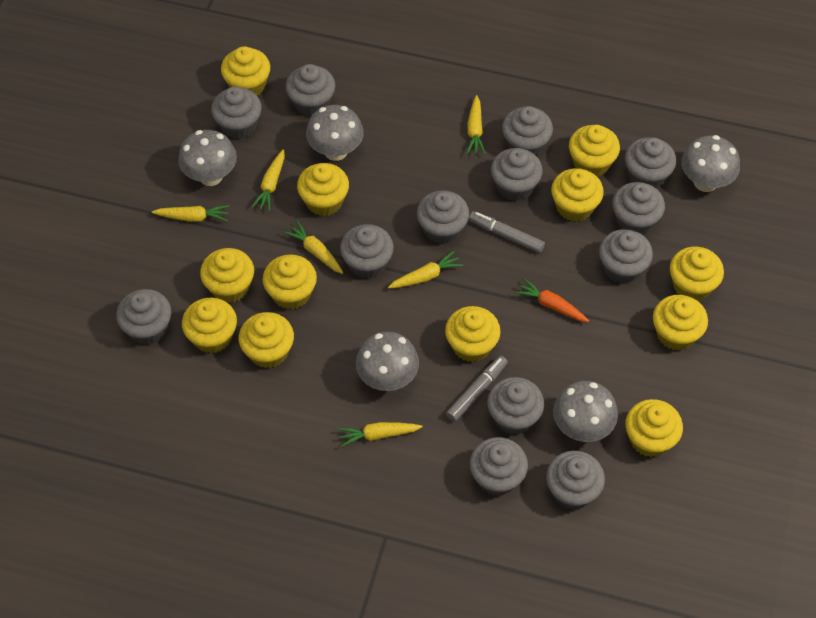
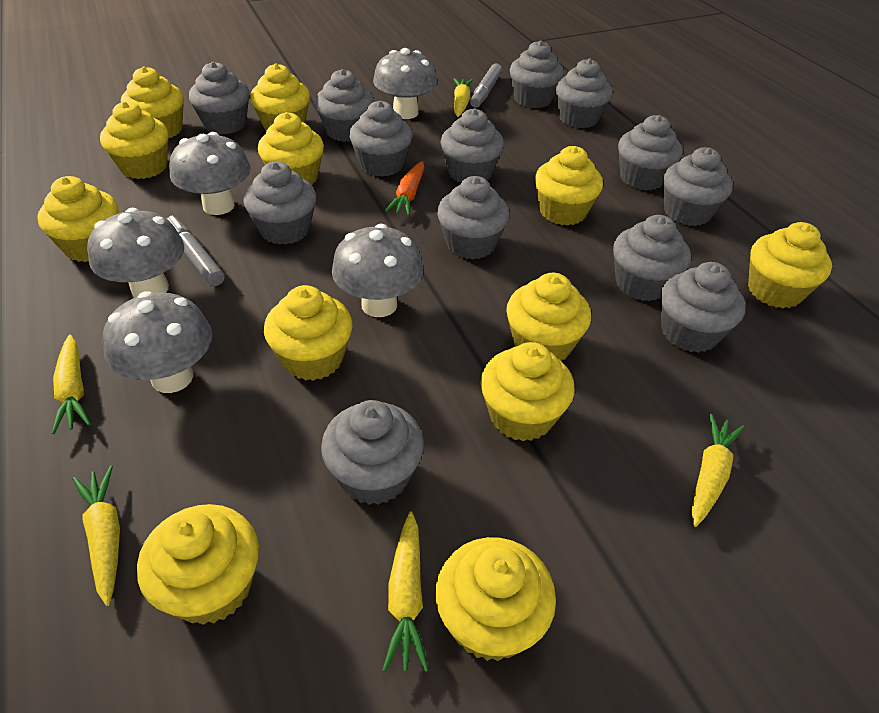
yellow carrot: 6 -> 5

